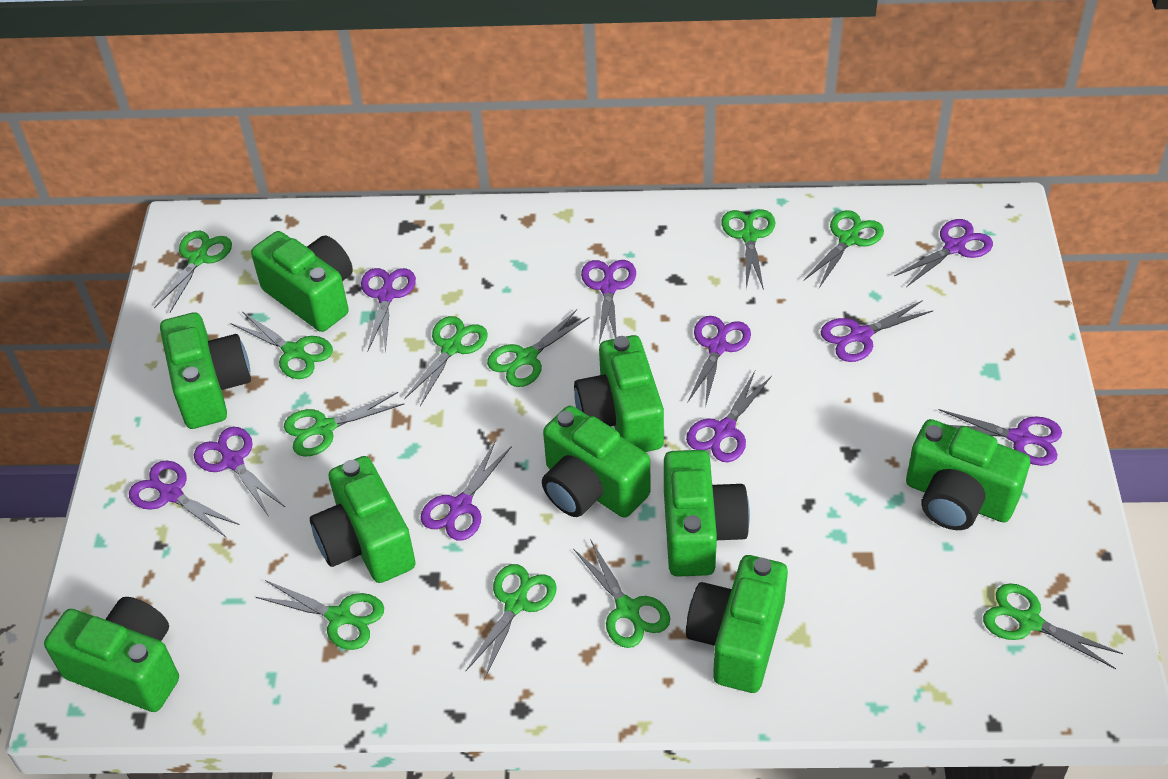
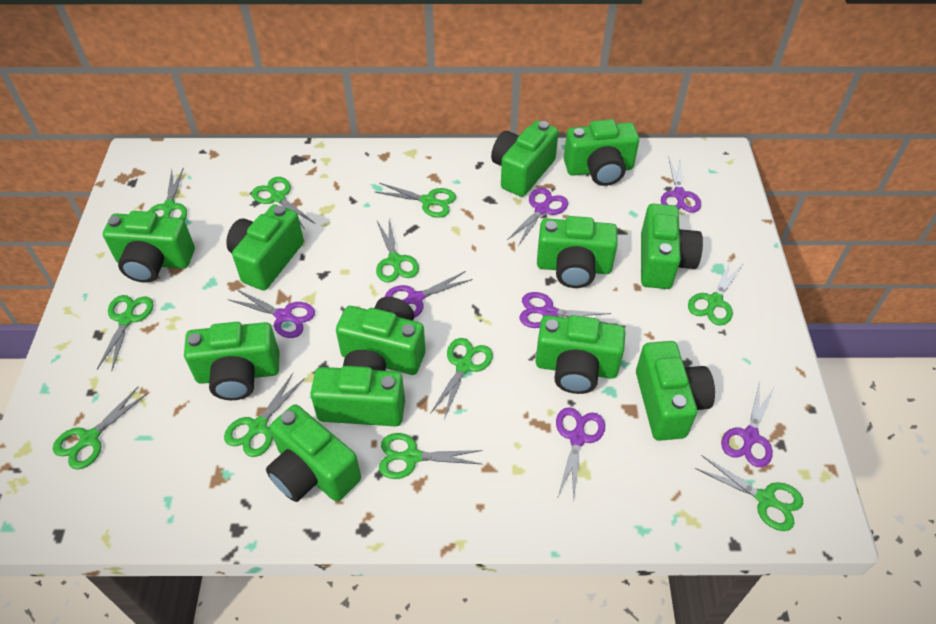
green camera: 9 -> 12
purple scissors: 10 -> 7

